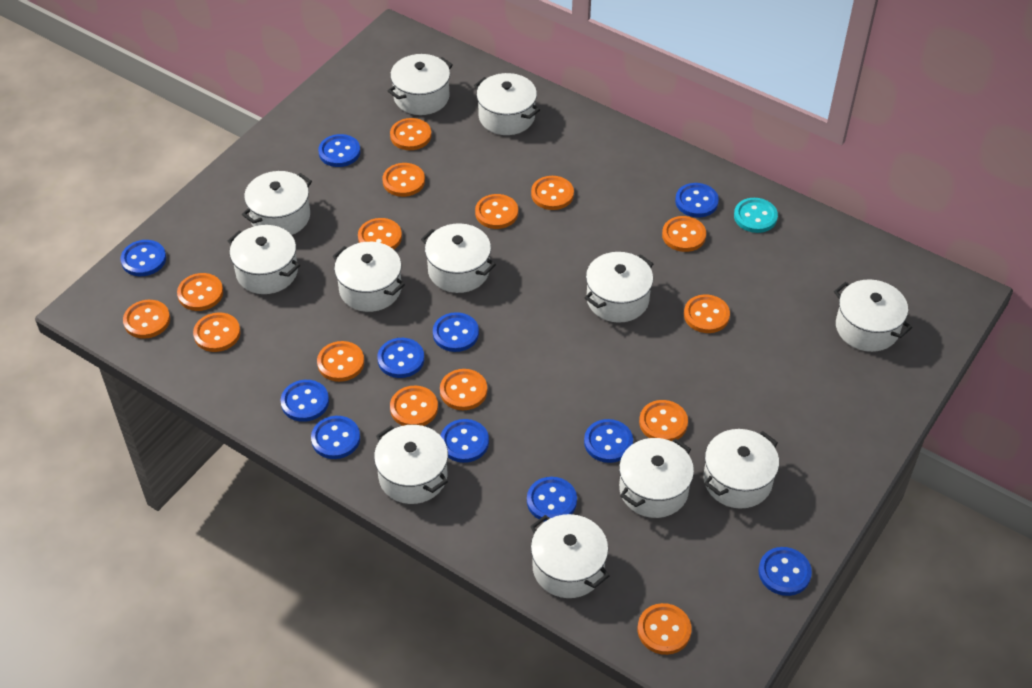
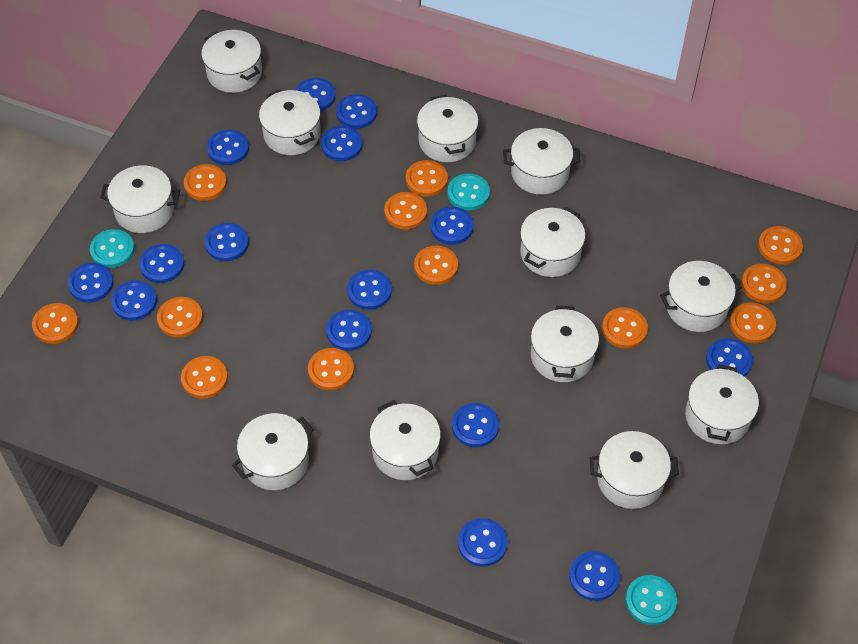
blue button: 11 -> 15
orange button: 15 -> 12
turquoise button: 1 -> 3

